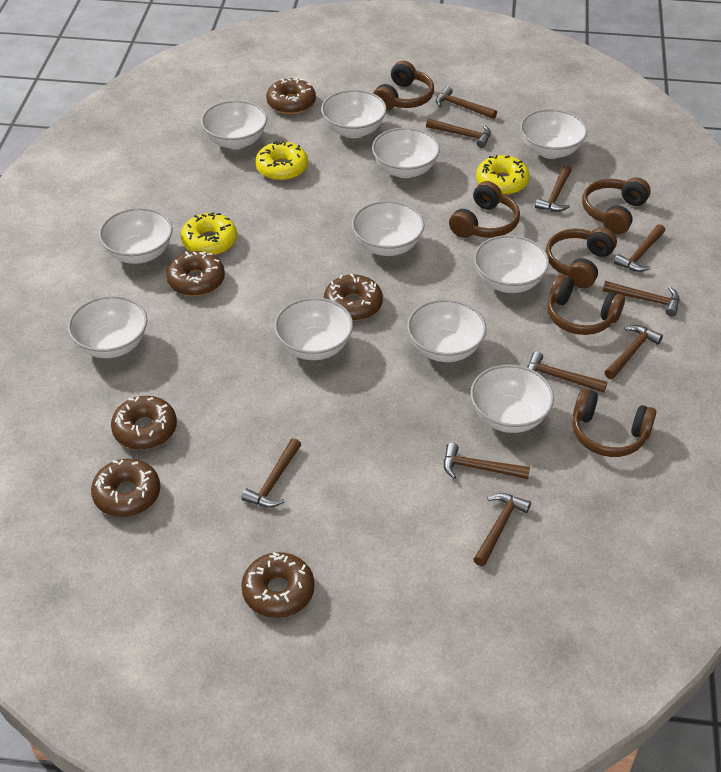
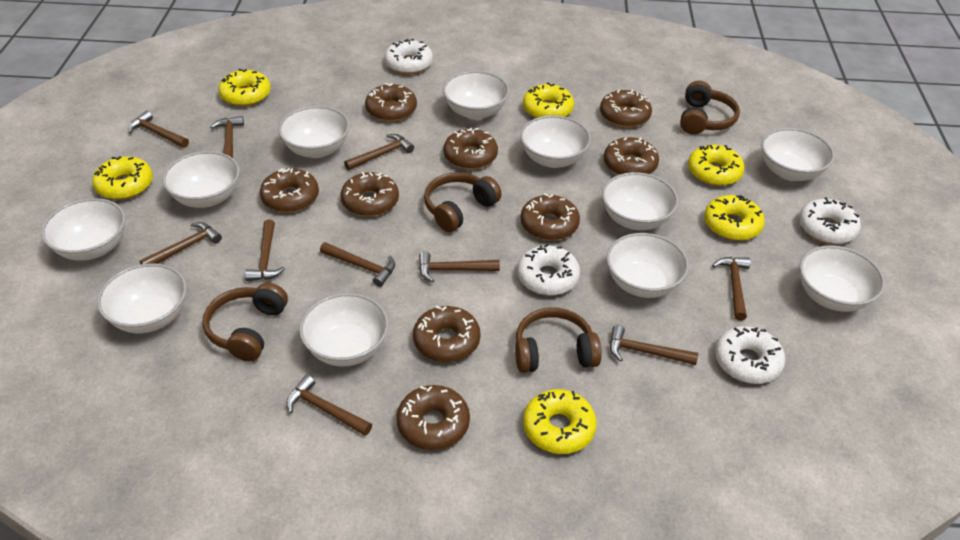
brown donut: 6 -> 9
brown headphones: 6 -> 4
white donut: 0 -> 4
yellow donut: 3 -> 6

